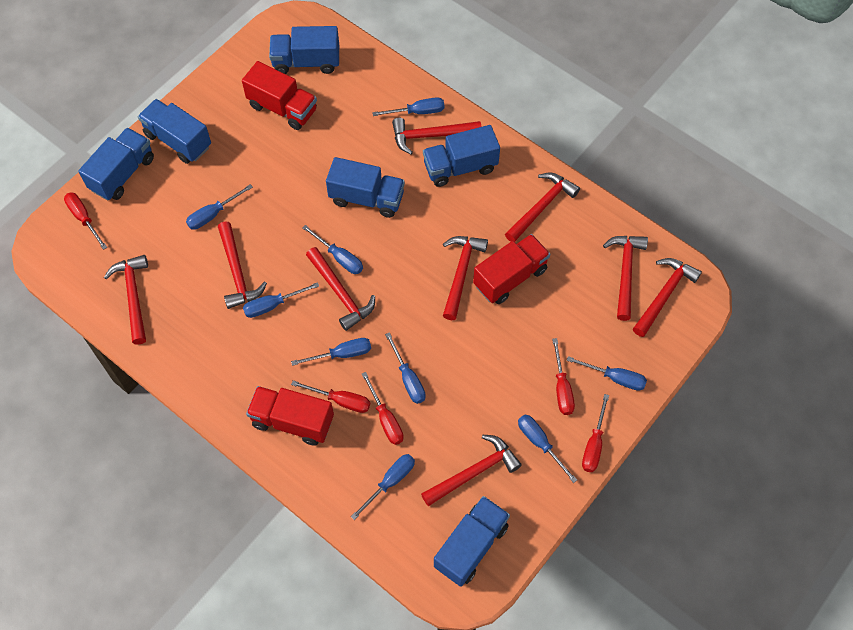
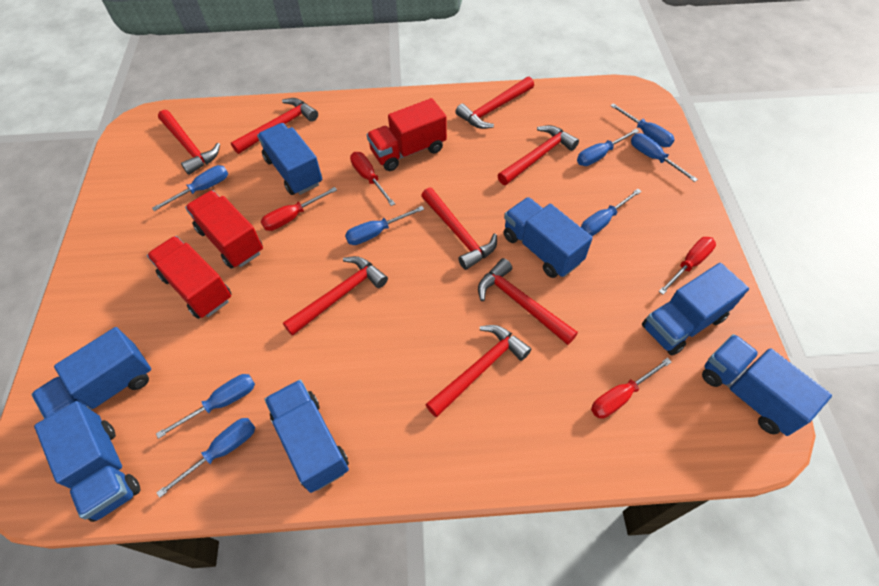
blue screwdriver: 9 -> 8
blue truck: 6 -> 7
red hammer: 9 -> 8
red screwdriver: 5 -> 4

